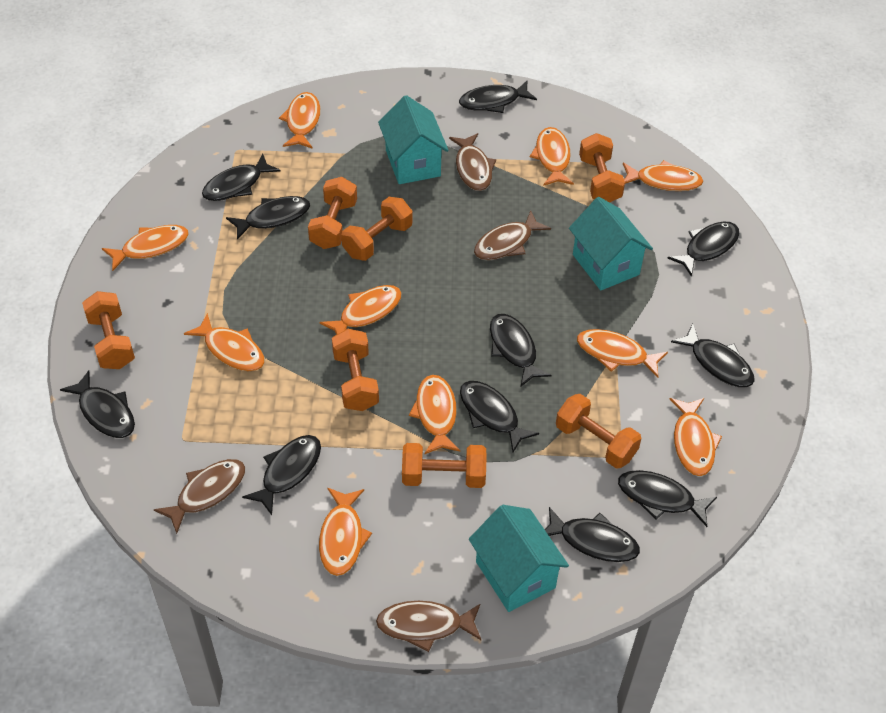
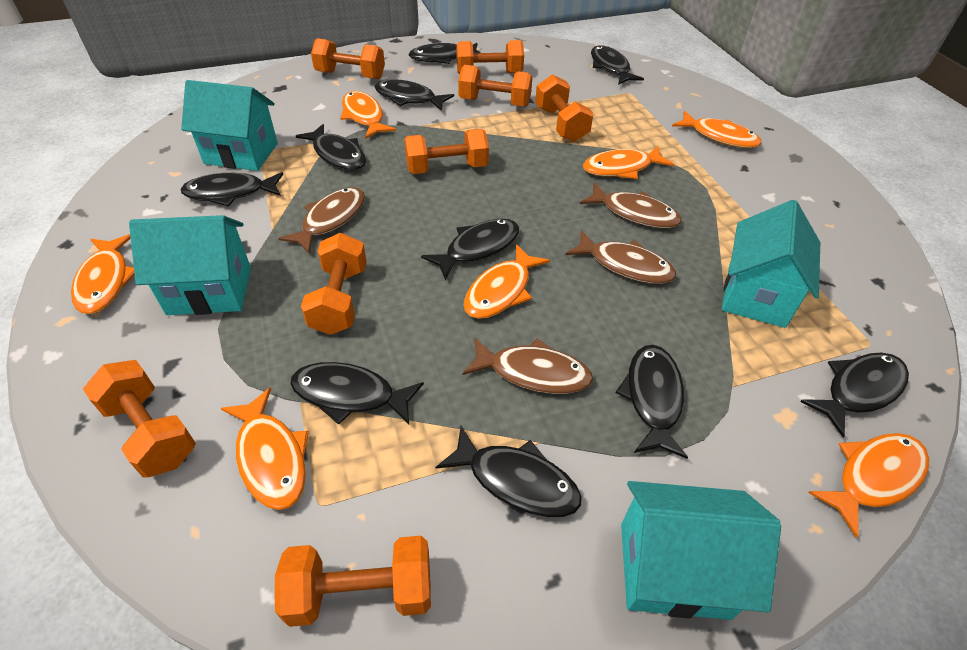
black fish: 11 -> 10
orange dumbbell: 7 -> 8
orange fish: 10 -> 7
turquoise house: 3 -> 4

